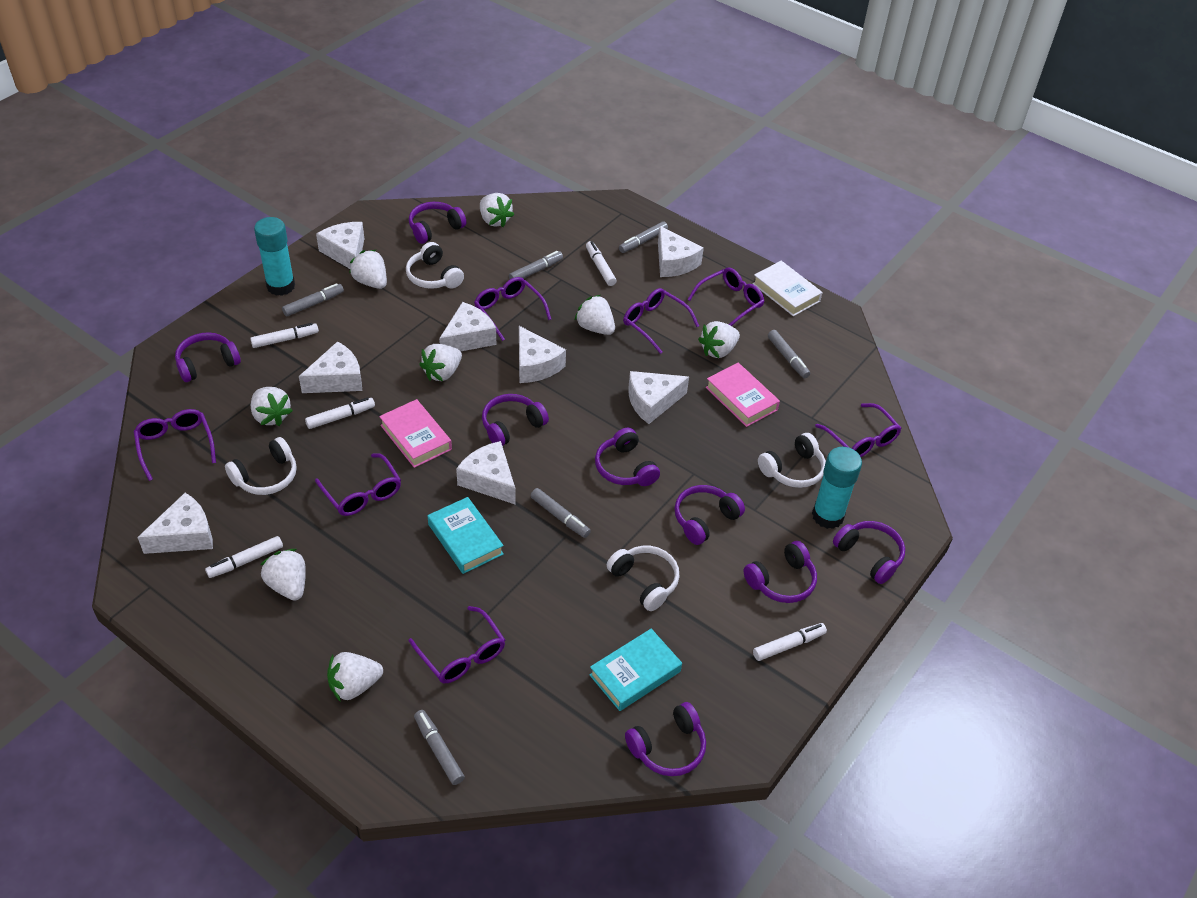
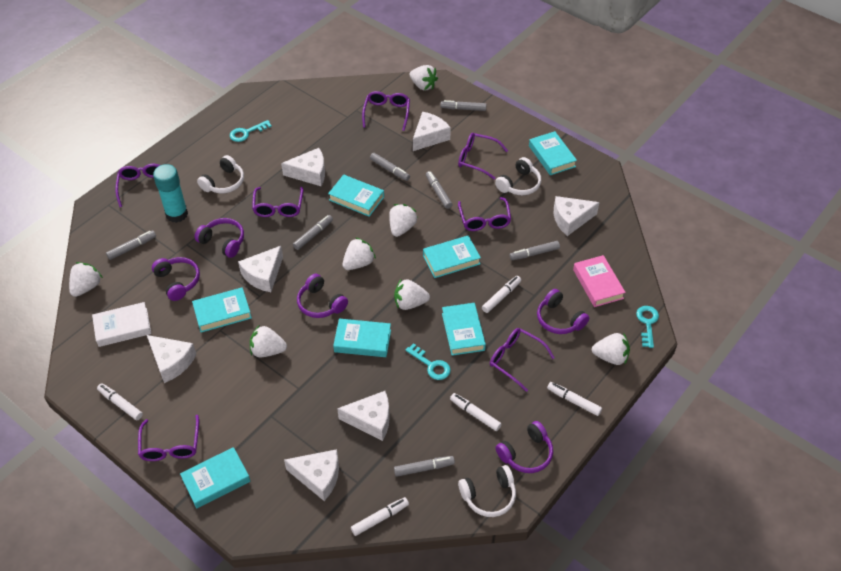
grey marker: 6 -> 7
pink book: 2 -> 1
purple headphones: 8 -> 5
turquoise book: 2 -> 7
turquoise glue stick: 2 -> 1
turquoise key: 0 -> 3
white cheese: 8 -> 7
white headphones: 4 -> 3
white strawberry: 8 -> 7

